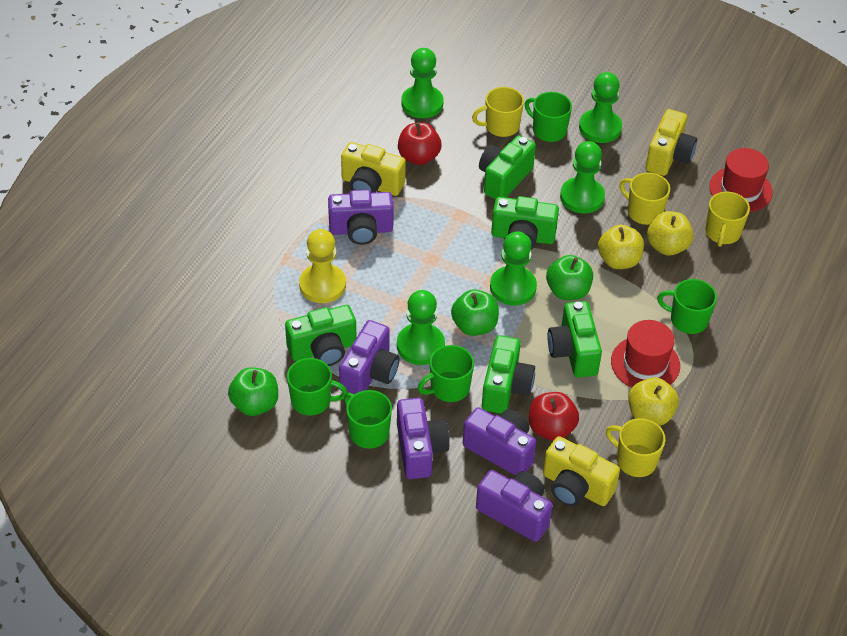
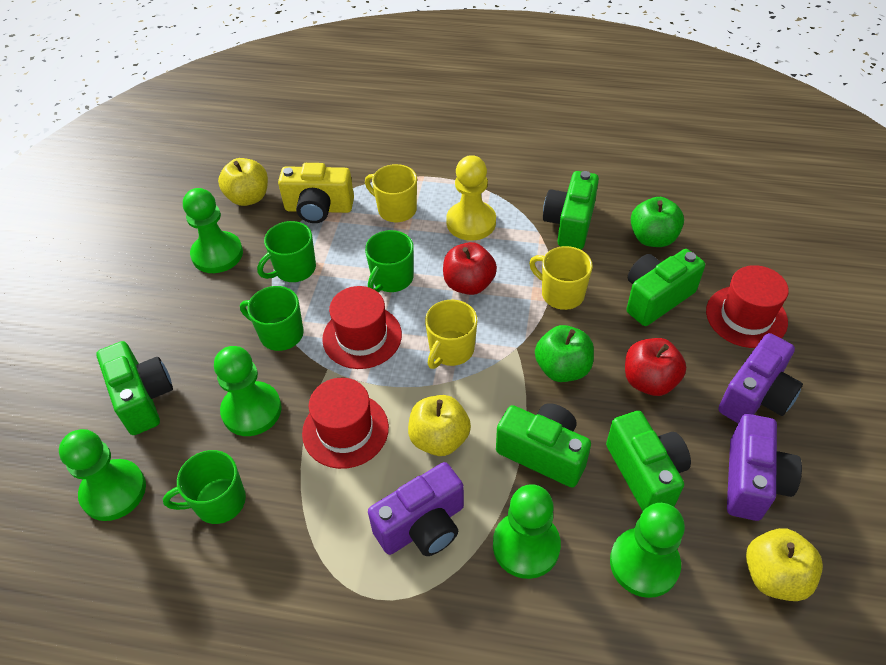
green apple: 3 -> 2
green mug: 5 -> 4
purple camera: 5 -> 3
red hat: 2 -> 3
yellow camera: 3 -> 1
yellow mug: 4 -> 3

